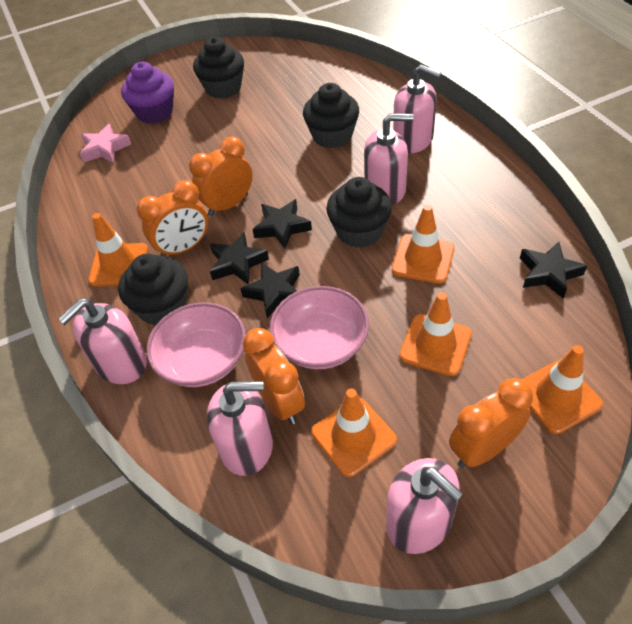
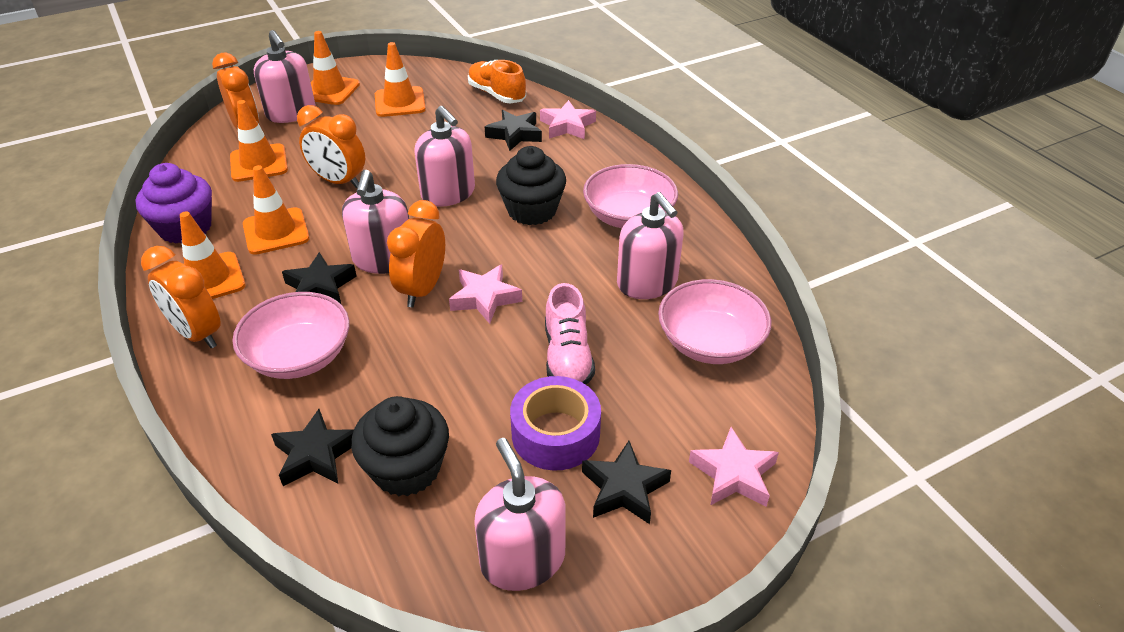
black cupcake: 4 -> 2
orange shoe: 0 -> 1
pink bowl: 2 -> 3
pink shoe: 0 -> 1
pink star: 1 -> 3
purple tape: 0 -> 1

